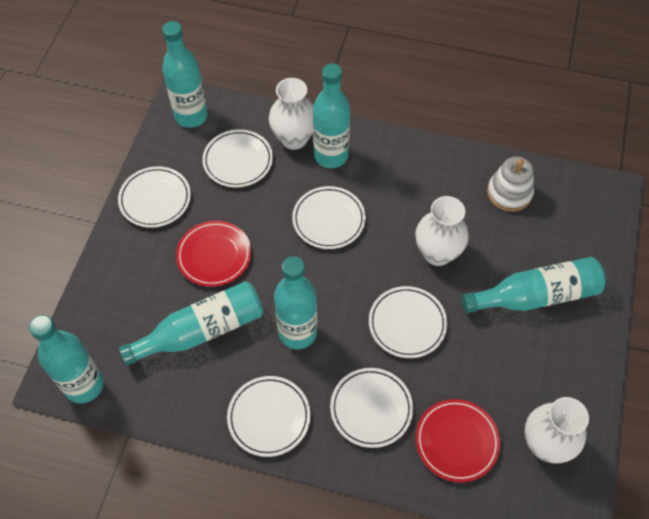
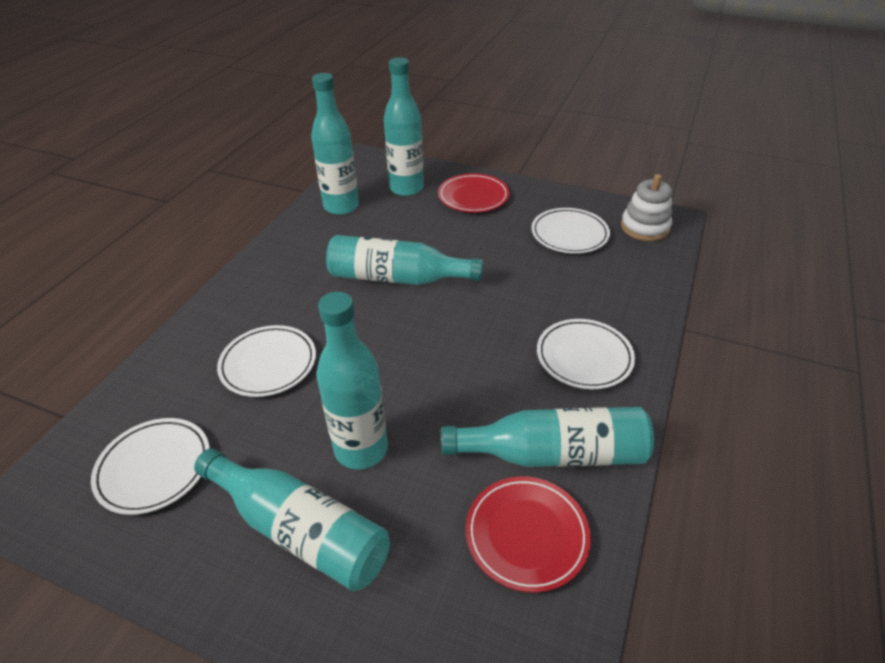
white plate: 6 -> 4
white vase: 3 -> 0

